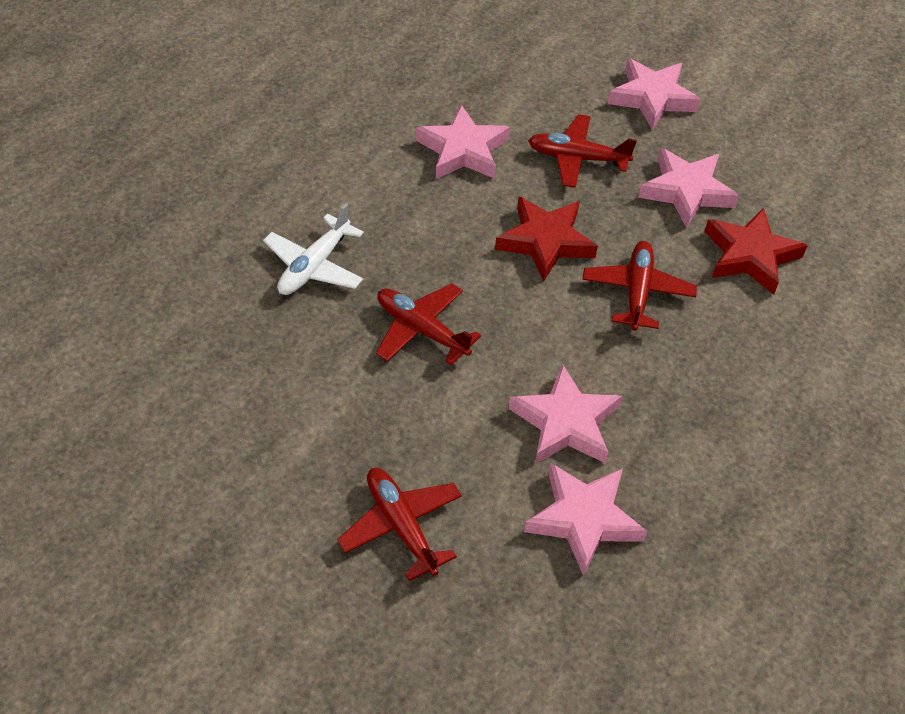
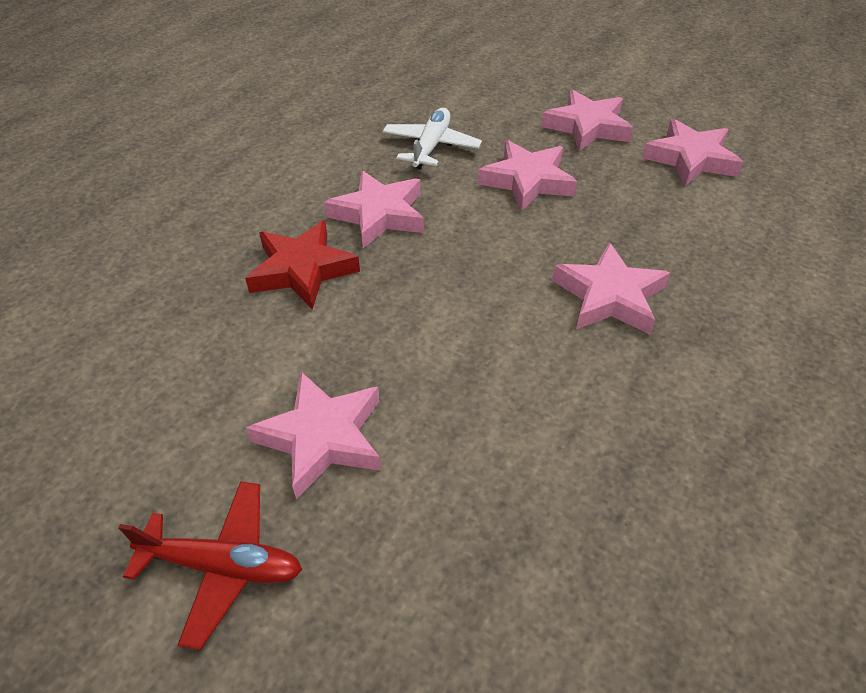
pink star: 5 -> 6
red plane: 4 -> 1
red star: 2 -> 1

